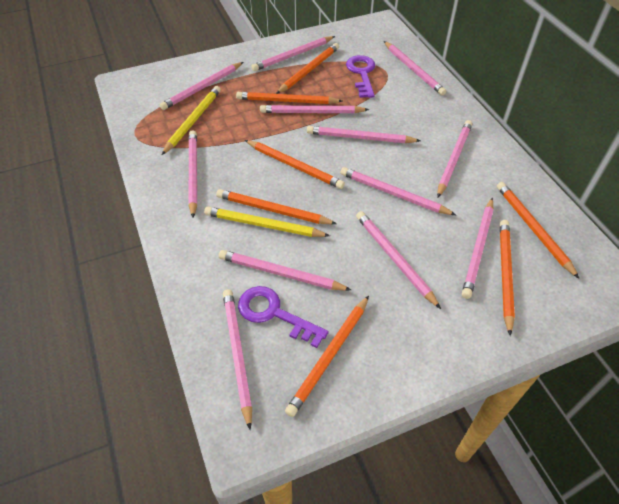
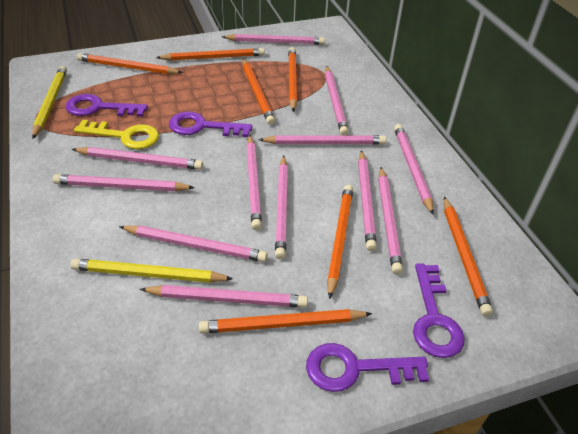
purple key: 2 -> 4
yellow key: 0 -> 1

